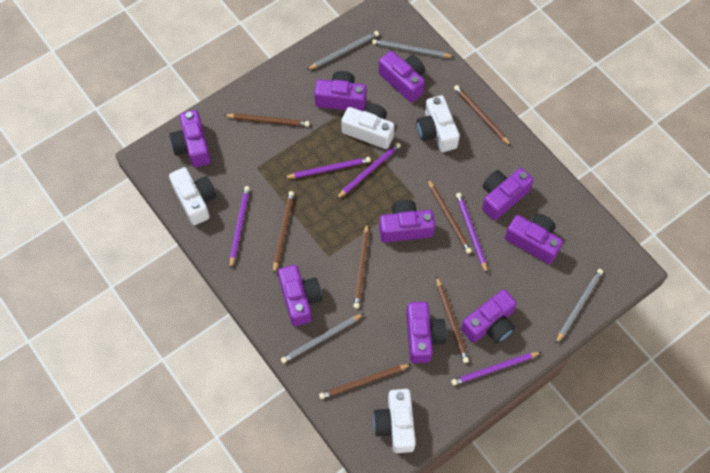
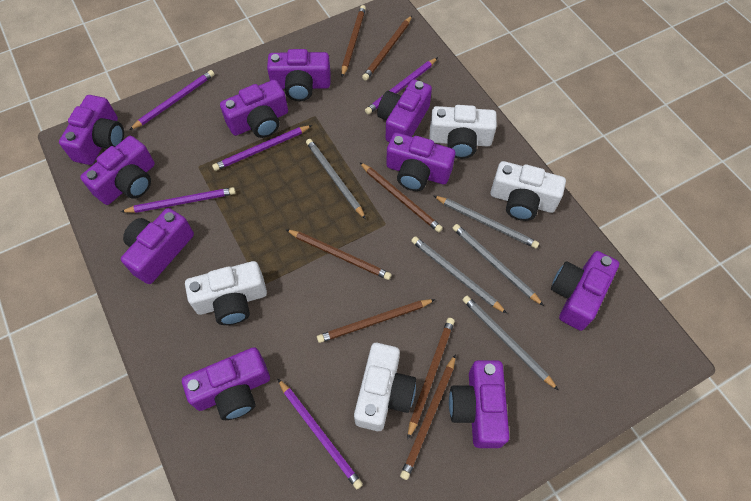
grey pencil: 4 -> 5
purple camera: 9 -> 10

